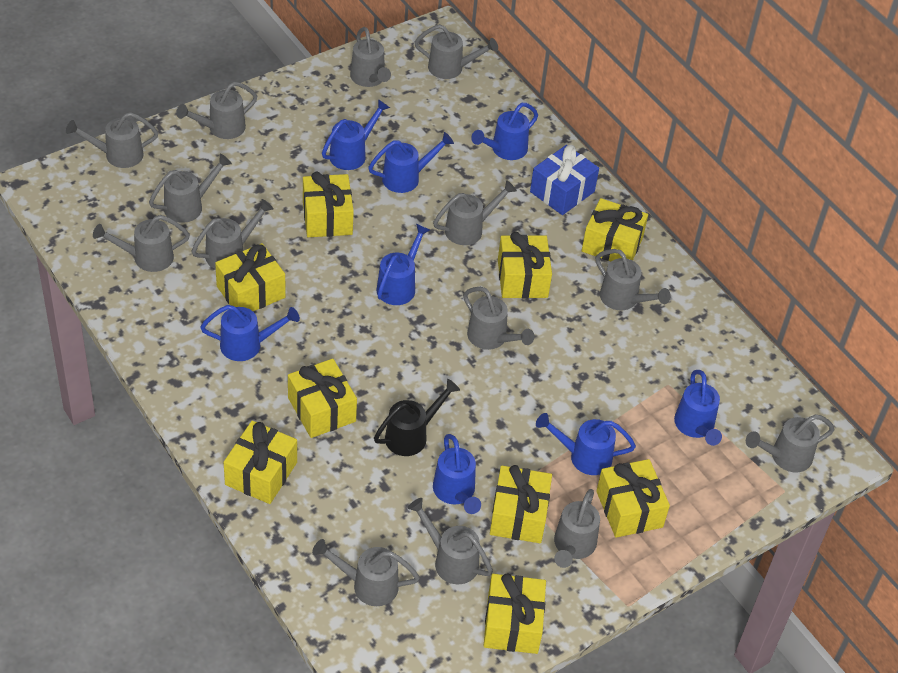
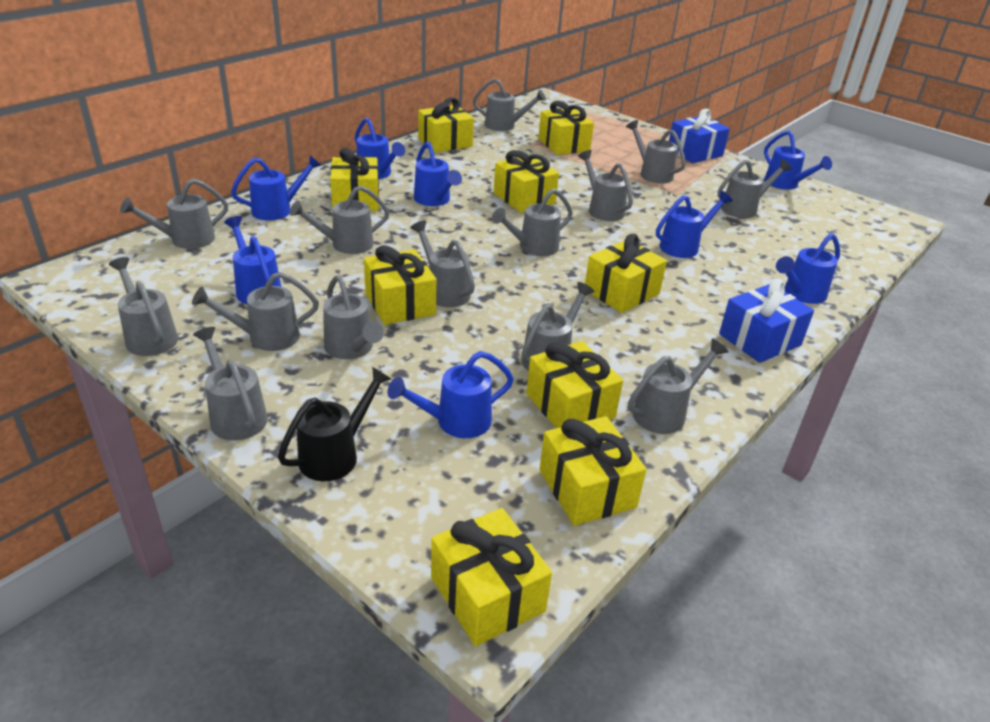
blue gift: 1 -> 2

